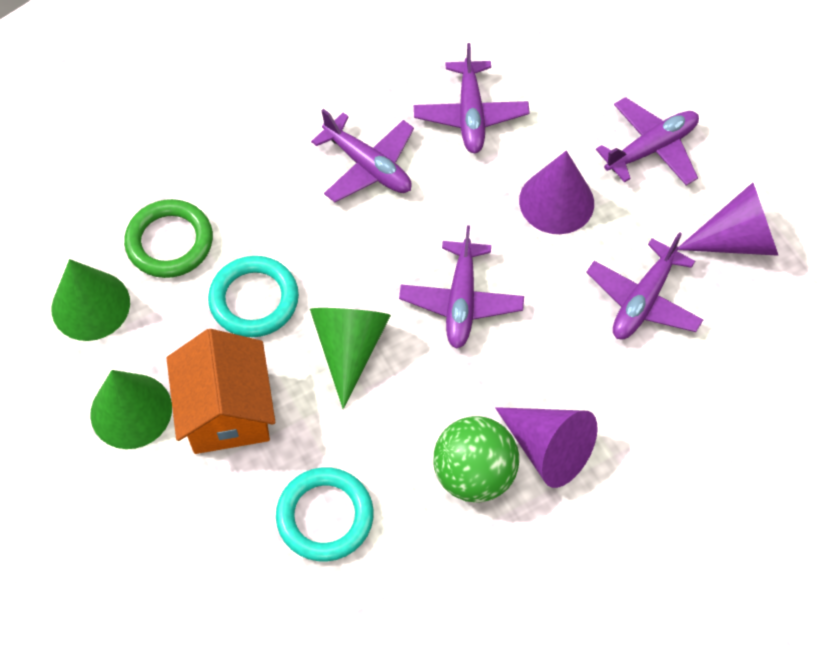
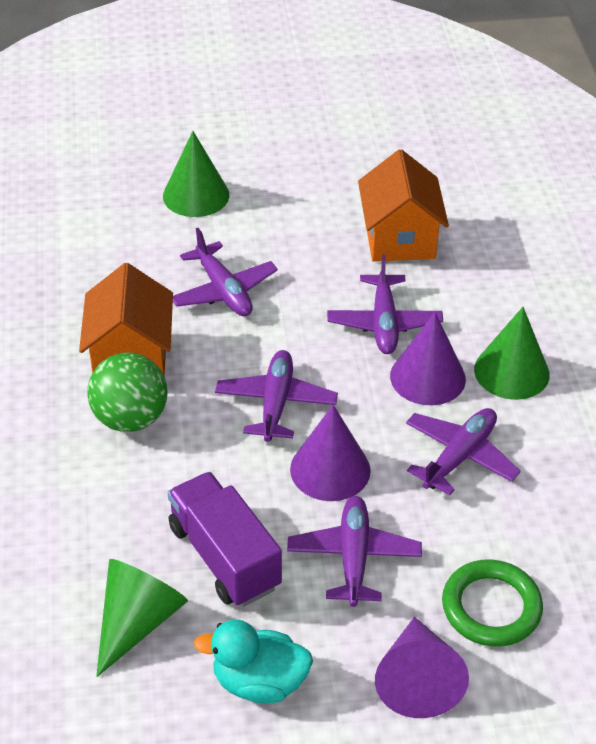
orange house: 1 -> 2
purple truck: 0 -> 1
turquoise duck: 0 -> 1
turquoise ring: 2 -> 0

